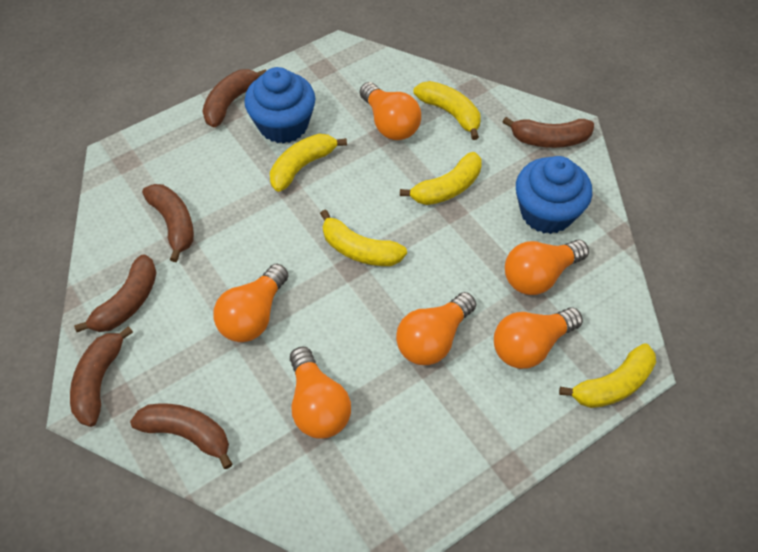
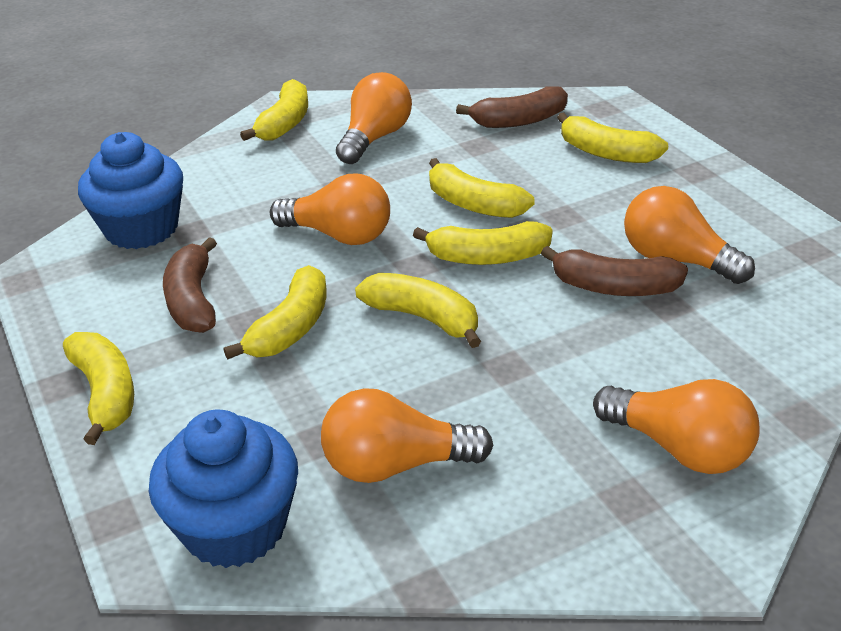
brown banana: 6 -> 3
orange light bulb: 6 -> 5
yellow banana: 5 -> 7

